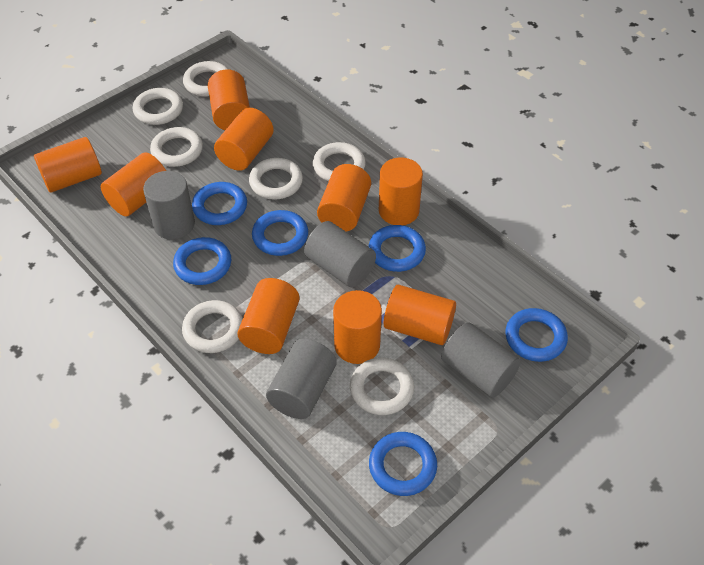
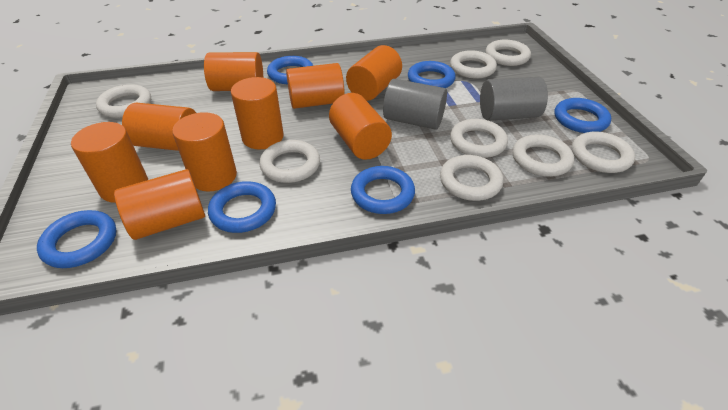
grey cylinder: 4 -> 2
white ring: 7 -> 8

